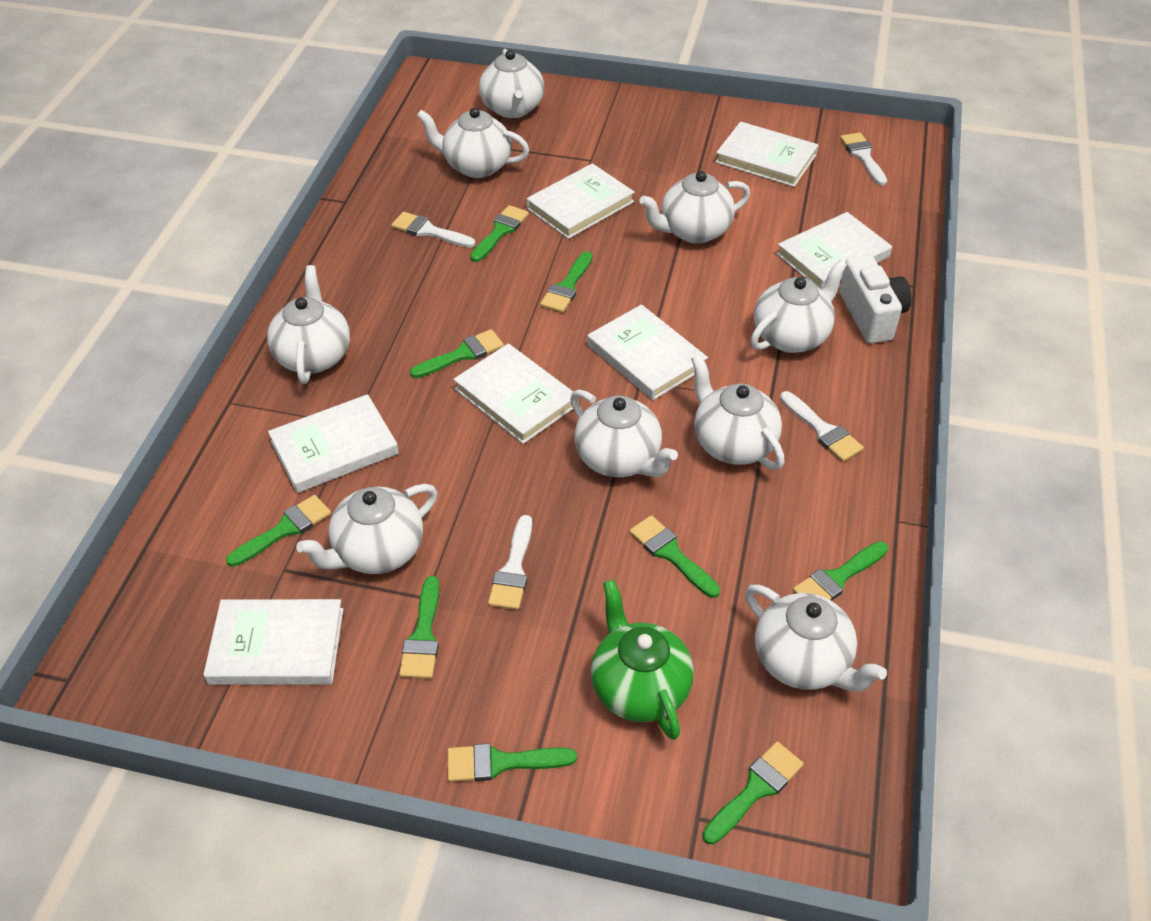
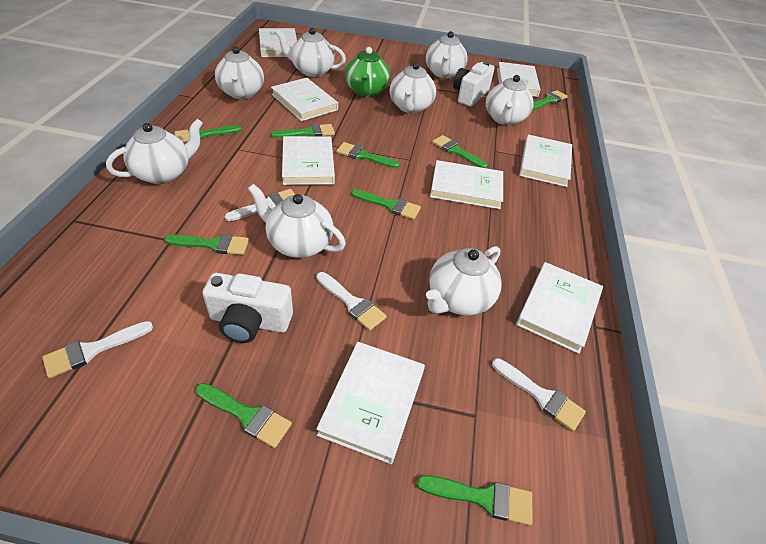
white book: 7 -> 8
white camera: 1 -> 2
white teapot: 9 -> 8

